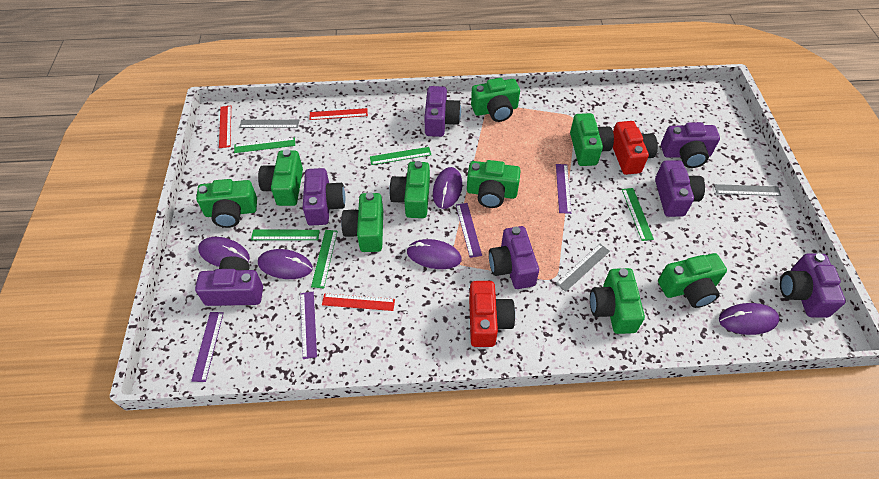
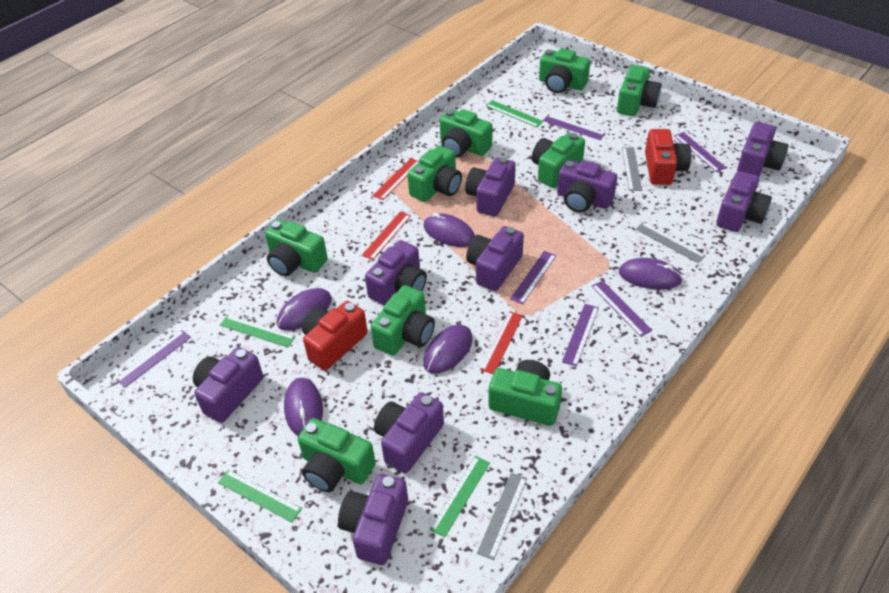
green ruler: 5 -> 4
purple camera: 7 -> 9
purple ruler: 4 -> 6

